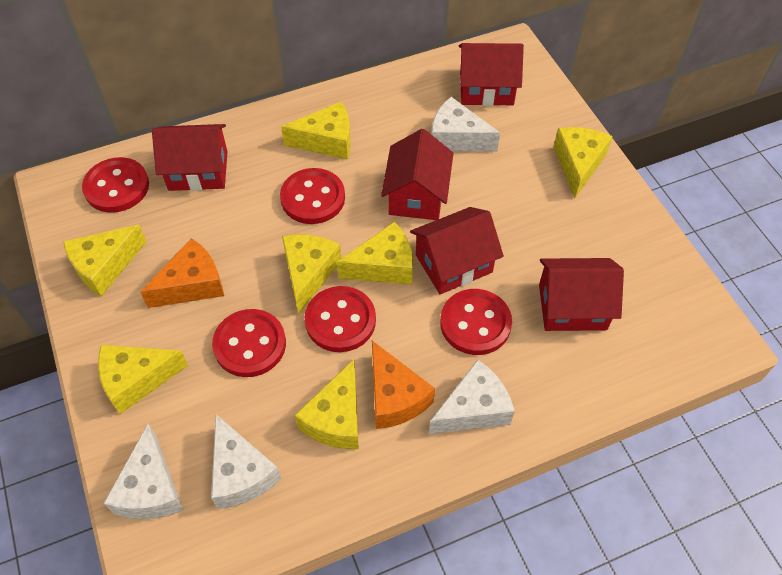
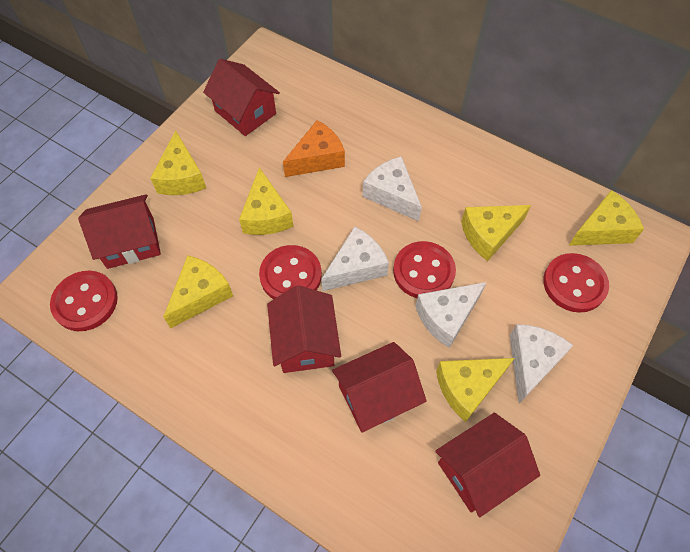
orange cheese: 2 -> 1
red button: 5 -> 4
yellow cheese: 7 -> 6

